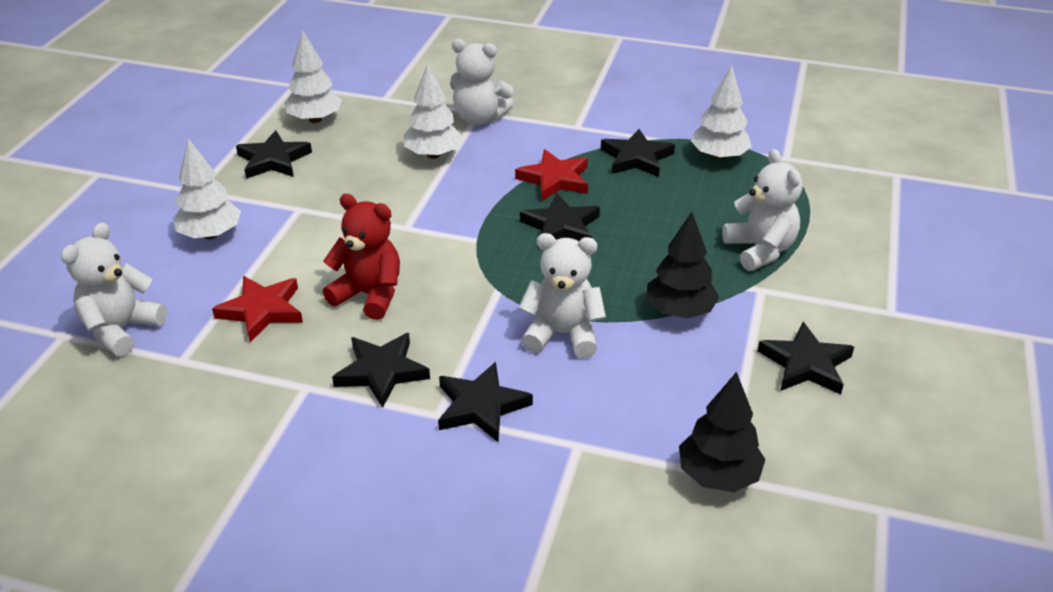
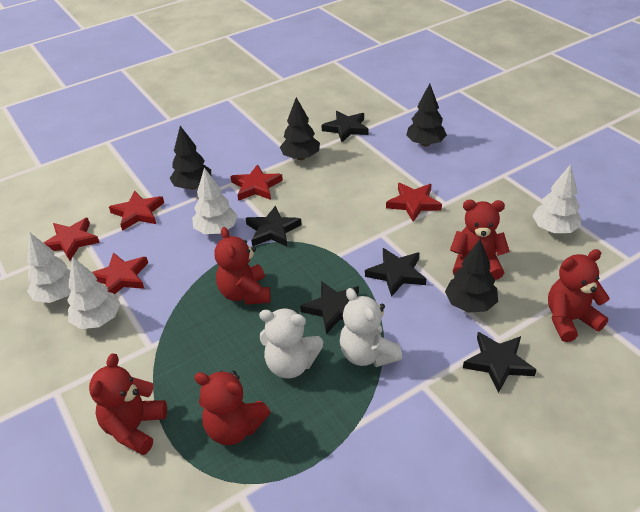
black star: 6 -> 5
black tree: 2 -> 4
red star: 2 -> 5
red teddy bear: 1 -> 5
white teddy bear: 4 -> 2

